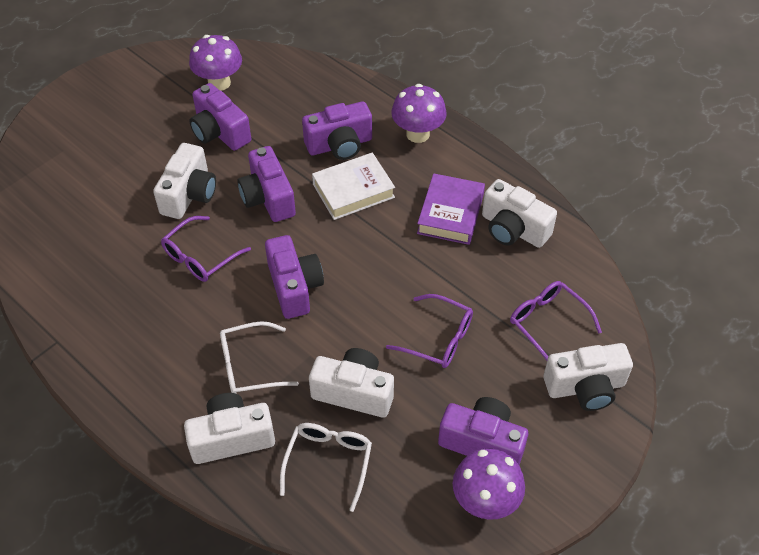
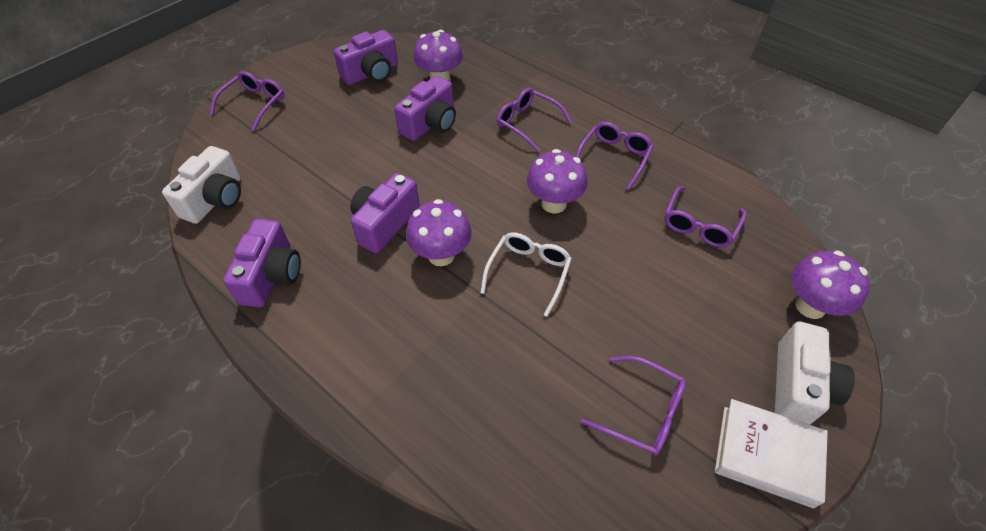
purple book: 1 -> 0
purple camera: 5 -> 4
purple glasses: 3 -> 5
purple mushroom: 3 -> 4
white camera: 5 -> 2
white glasses: 2 -> 1

